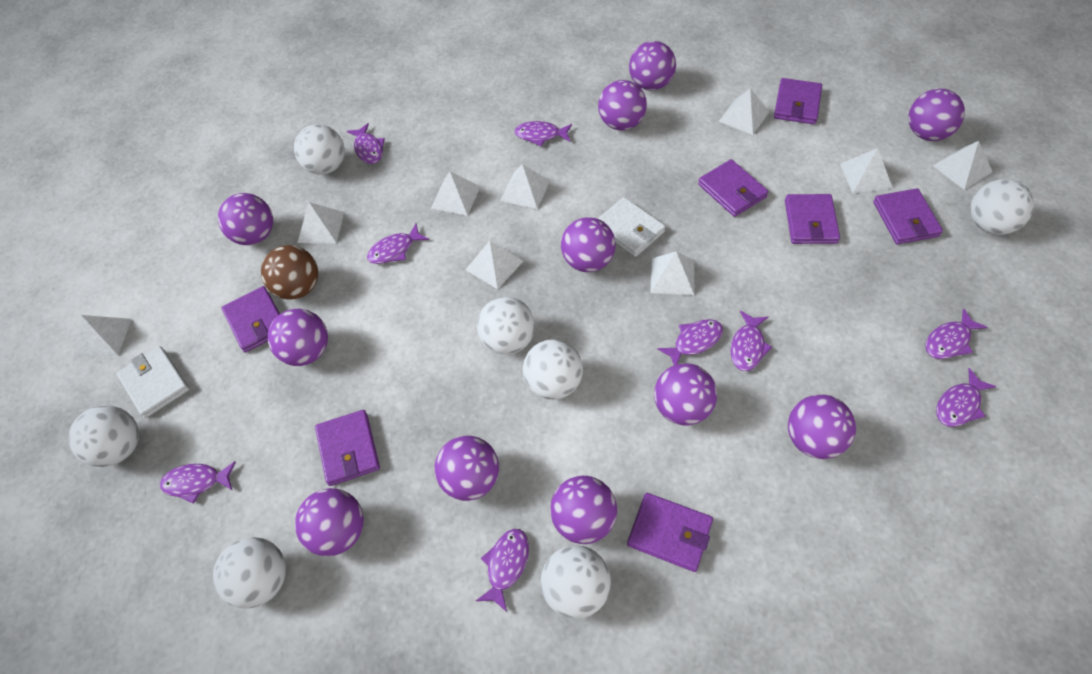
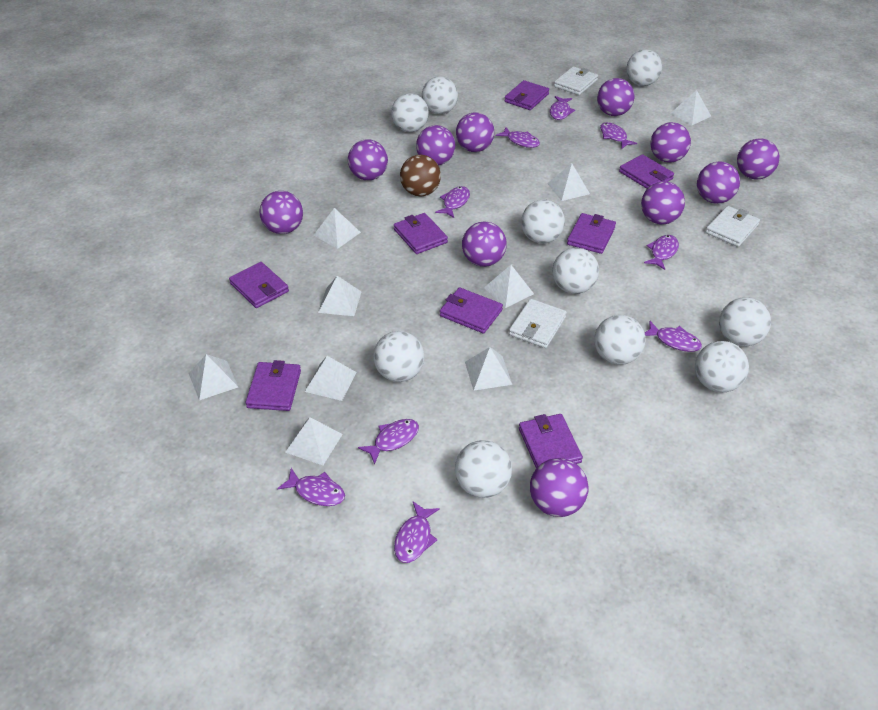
purple wallet: 7 -> 8
white ball: 7 -> 10
white wallet: 2 -> 3

